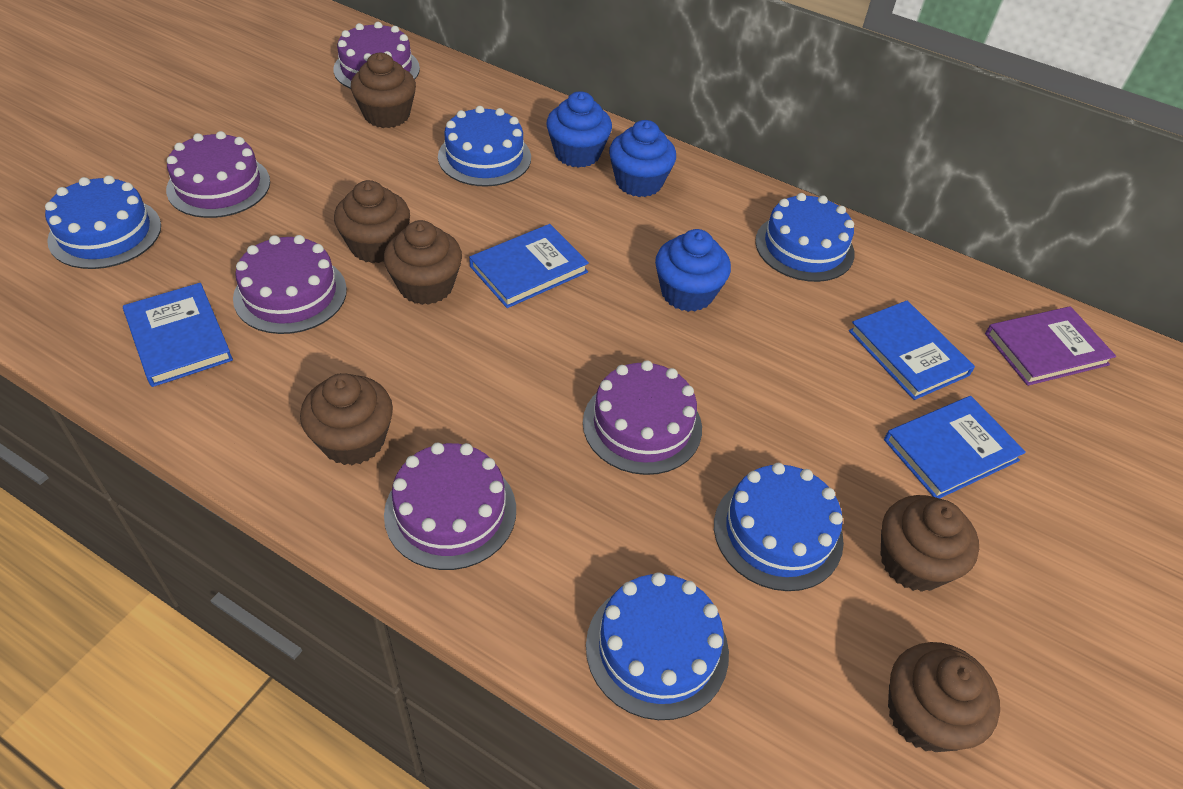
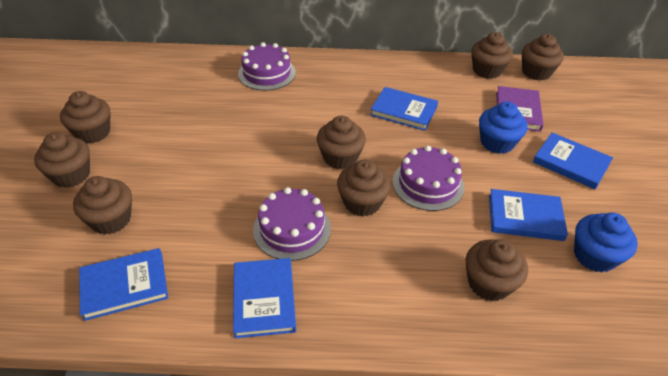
blue book: 4 -> 5
blue cake: 5 -> 0
blue cupcake: 3 -> 2
brown cupcake: 6 -> 8
purple cake: 5 -> 3

